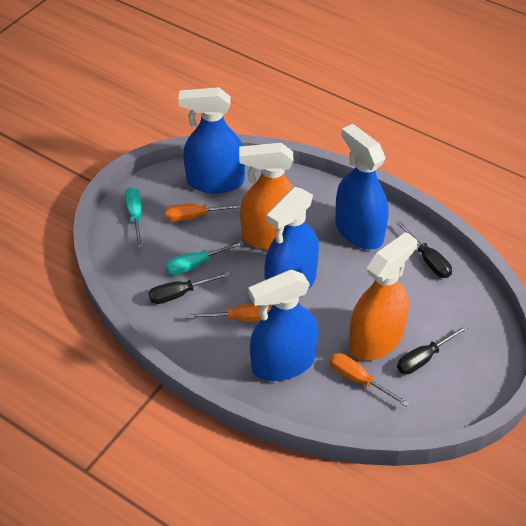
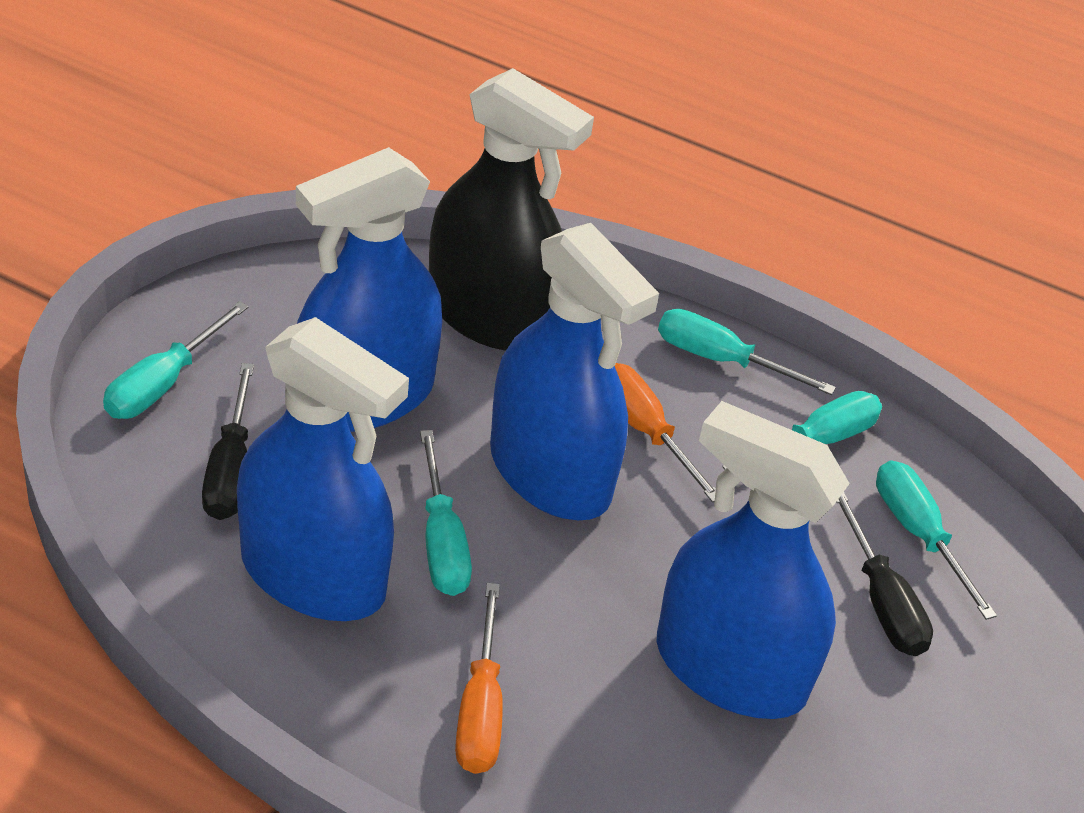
black screwdriver: 3 -> 2
black spray bottle: 0 -> 1
orange screwdriver: 3 -> 2
orange spray bottle: 2 -> 0
turquoise screwdriver: 2 -> 5

